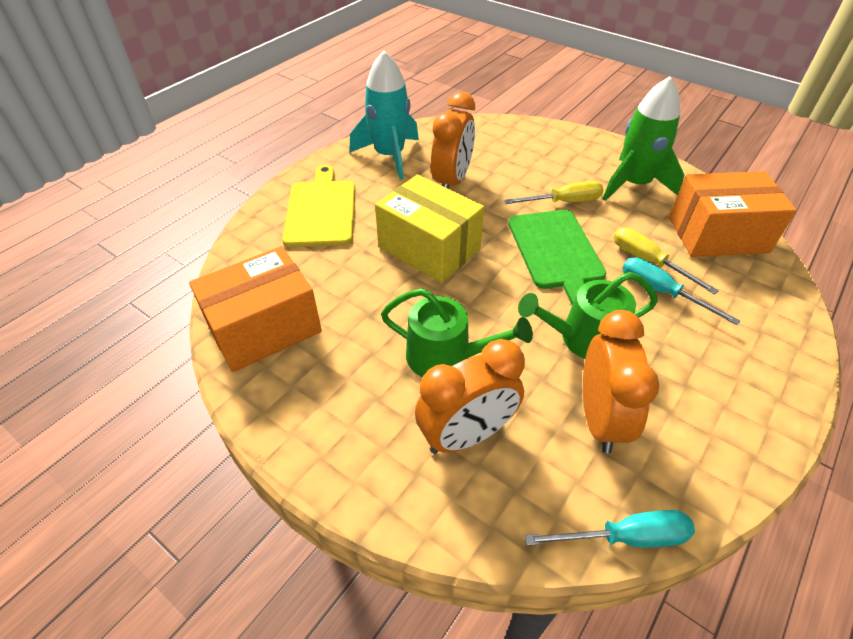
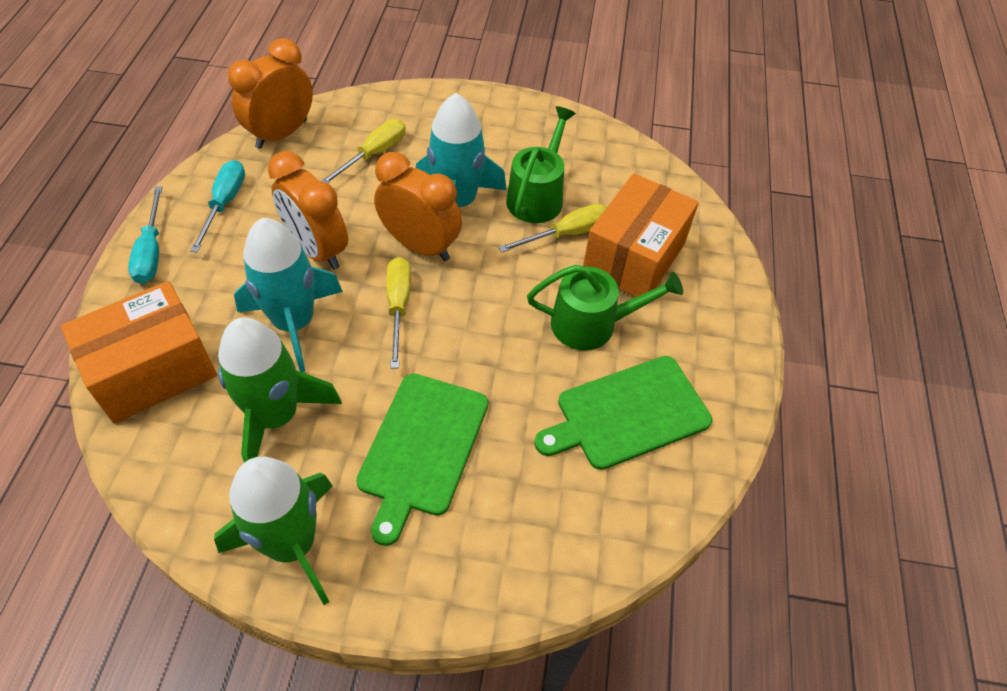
green cutting board: 1 -> 2
green rocket: 1 -> 2
turquoise rocket: 1 -> 2
yellow box: 1 -> 0
yellow cutting board: 1 -> 0
yellow screwdriver: 2 -> 3

